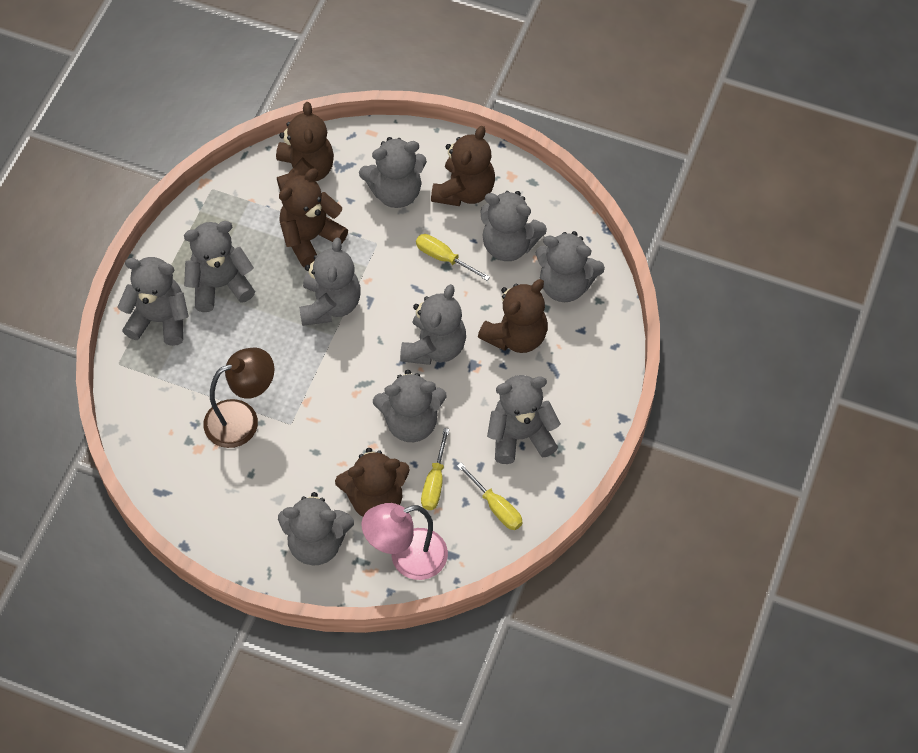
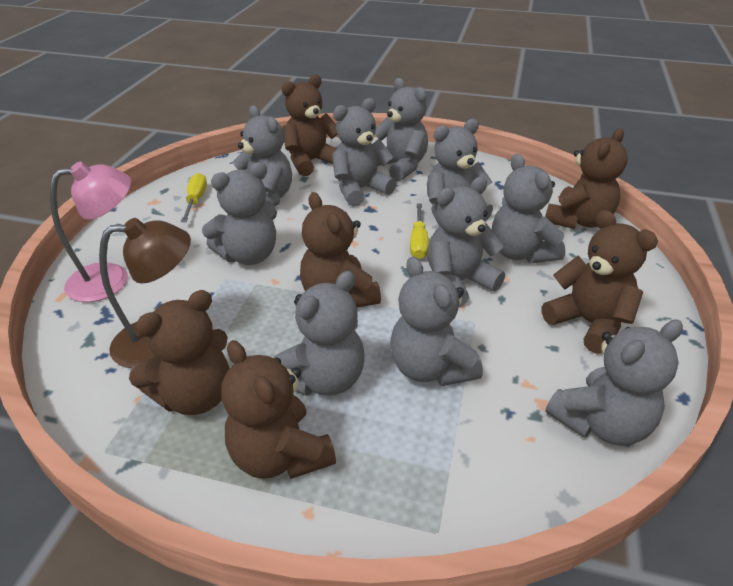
brown teddy bear: 5 -> 6
yellow screwdriver: 3 -> 2

